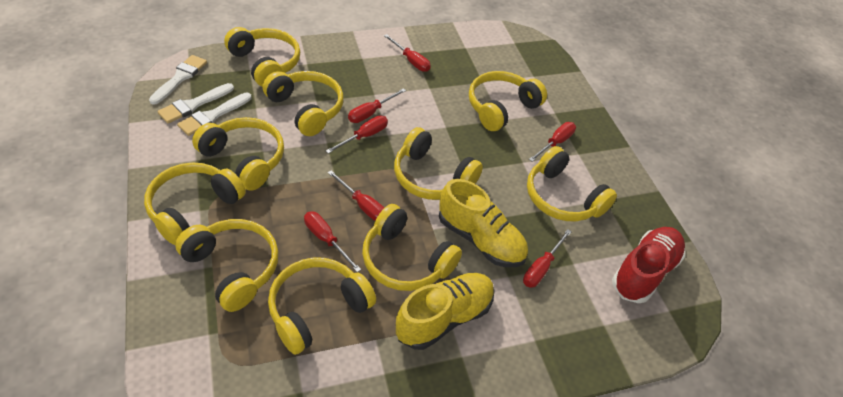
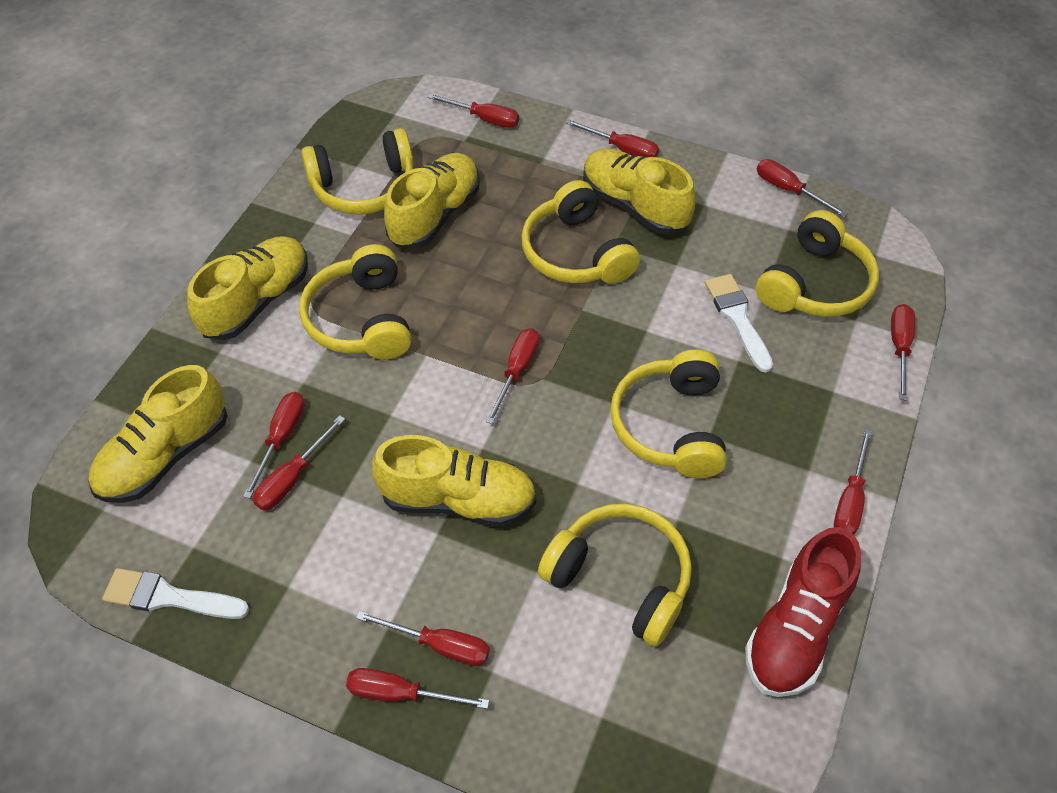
red screwdriver: 7 -> 10
white brush: 3 -> 2
yellow headphones: 10 -> 6
yellow shoe: 2 -> 5

